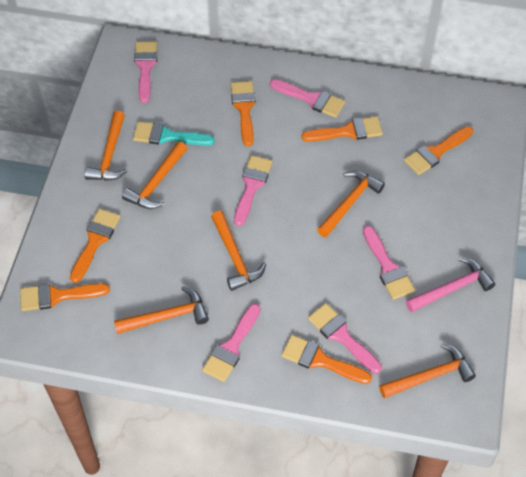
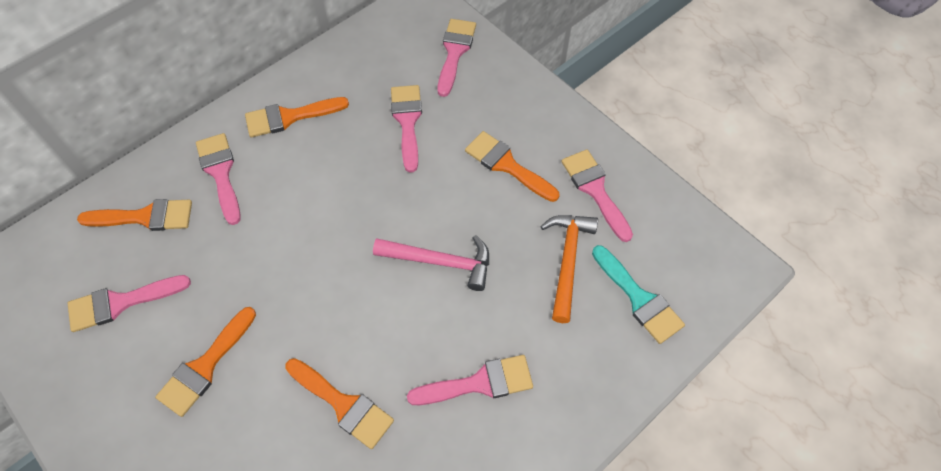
orange brush: 6 -> 5
orange hammer: 6 -> 1

